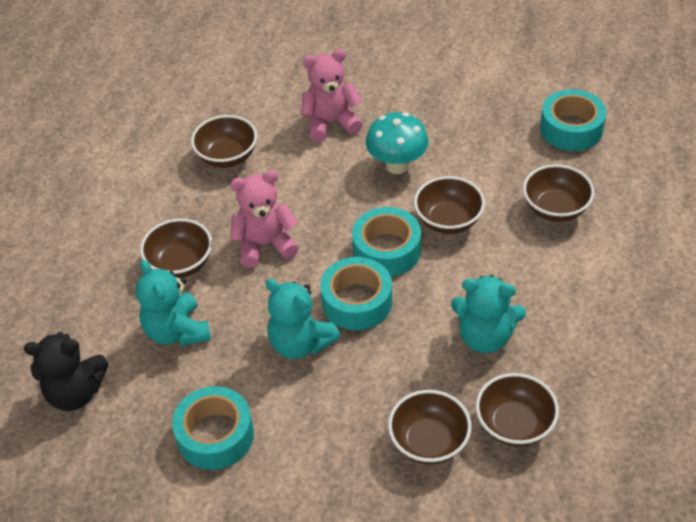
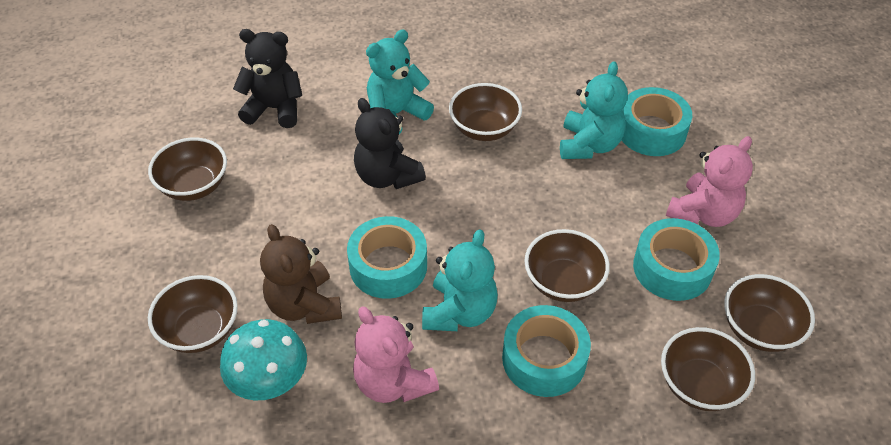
black teddy bear: 1 -> 2
brown teddy bear: 0 -> 1

